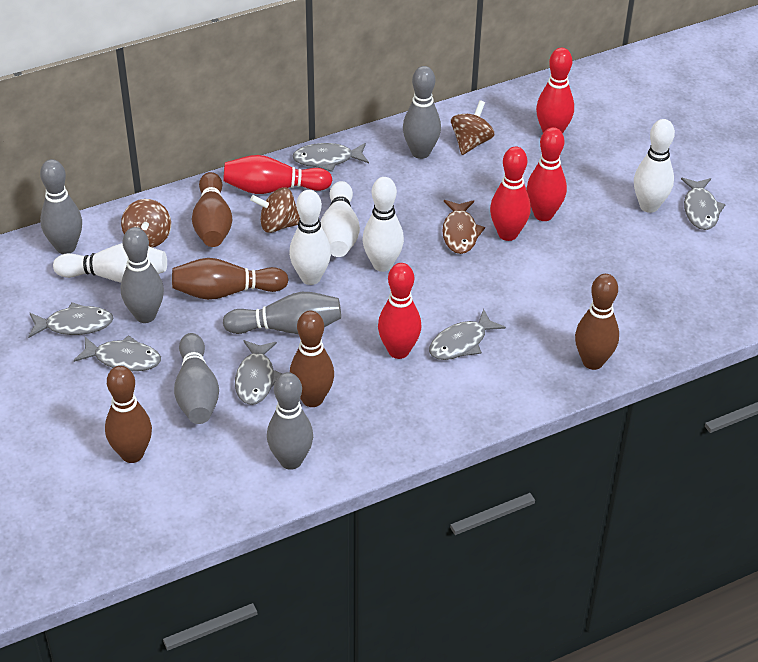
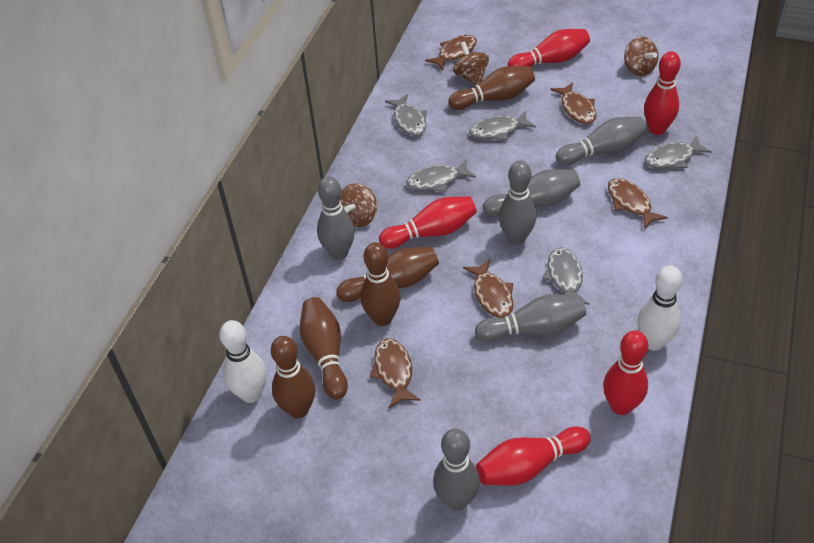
brown fish: 1 -> 5
grey fish: 6 -> 5
white bowling pin: 5 -> 2

